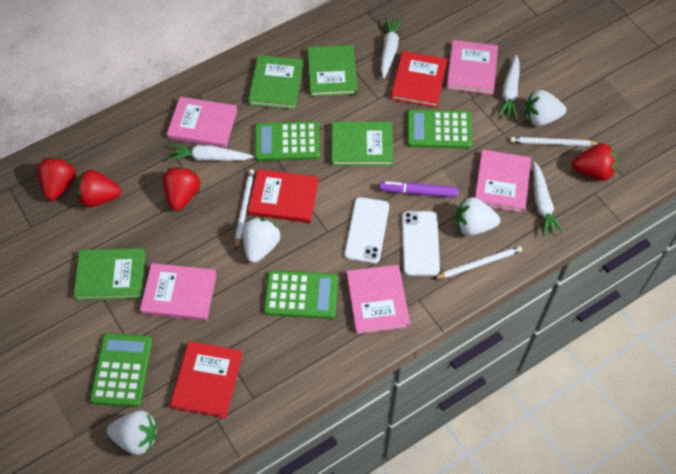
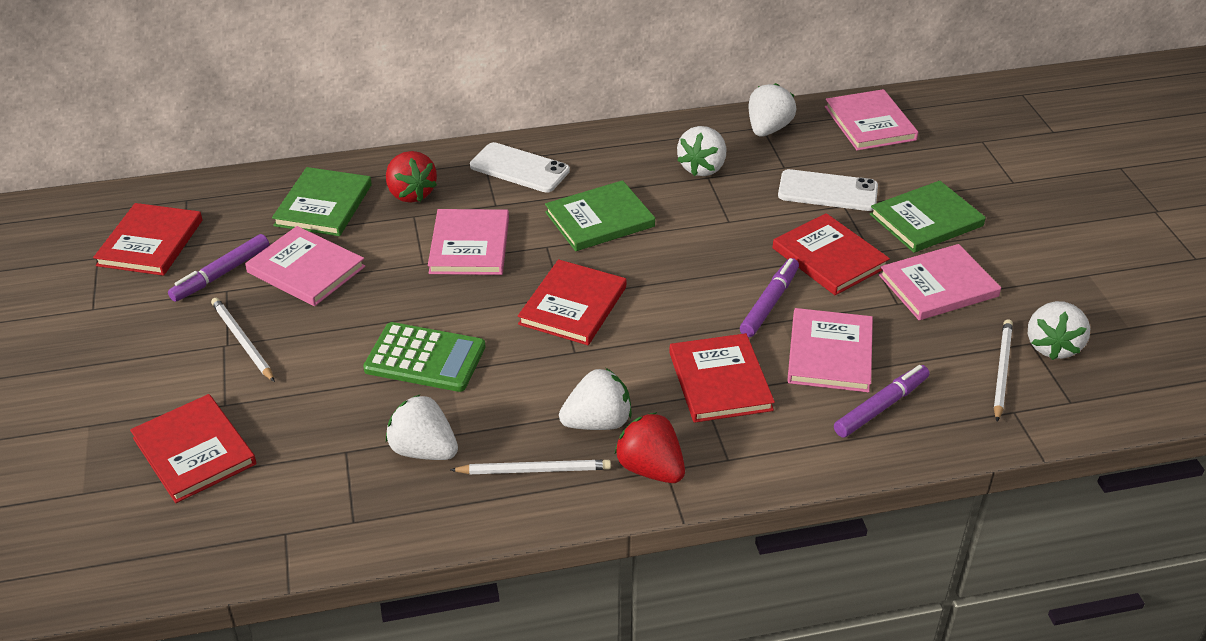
green book: 4 -> 3
green calculator: 4 -> 1
purple marker: 1 -> 3
red book: 3 -> 5
red strawberry: 4 -> 2
white carrot: 4 -> 0
white strawberry: 4 -> 5

